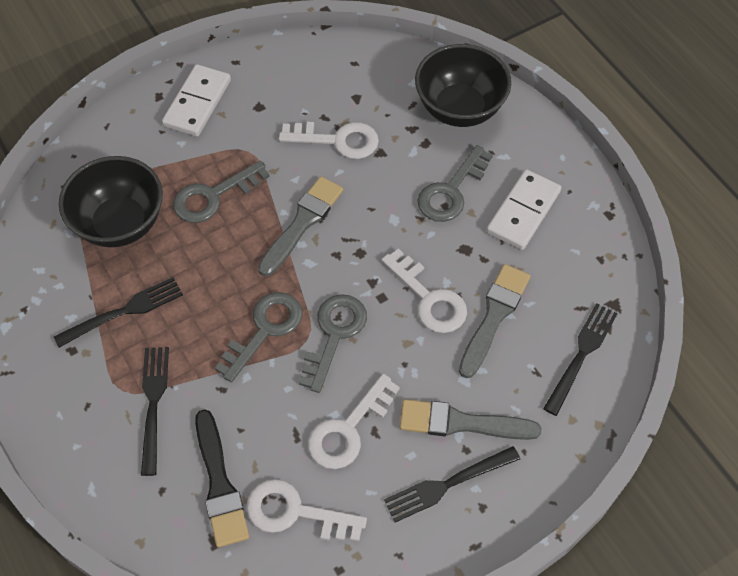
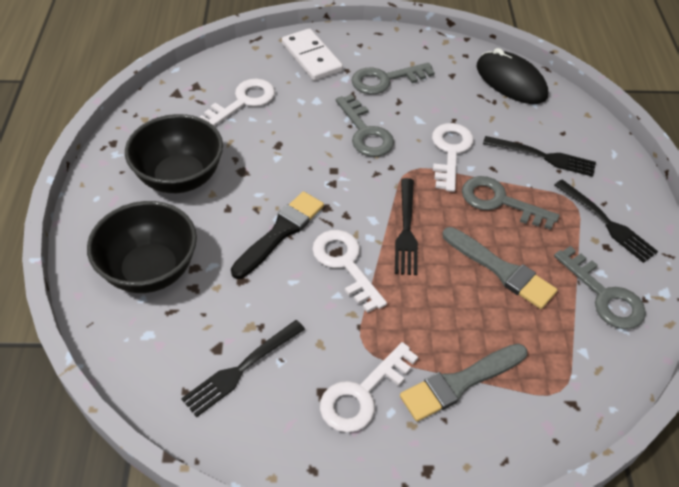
black mouse: 0 -> 1
grey brush: 3 -> 2
white domino: 2 -> 1

